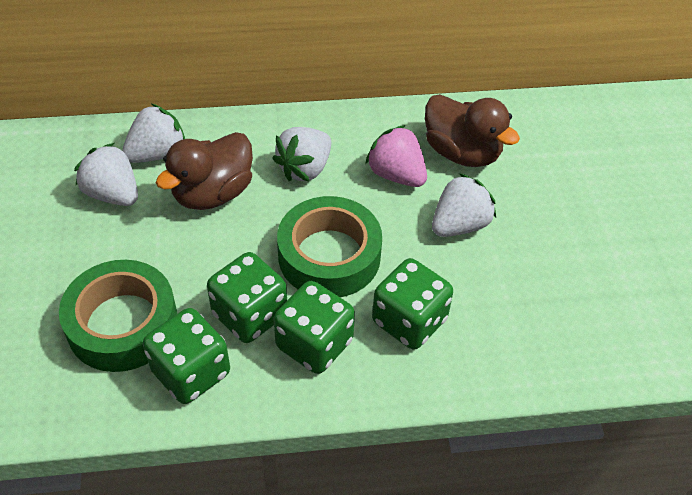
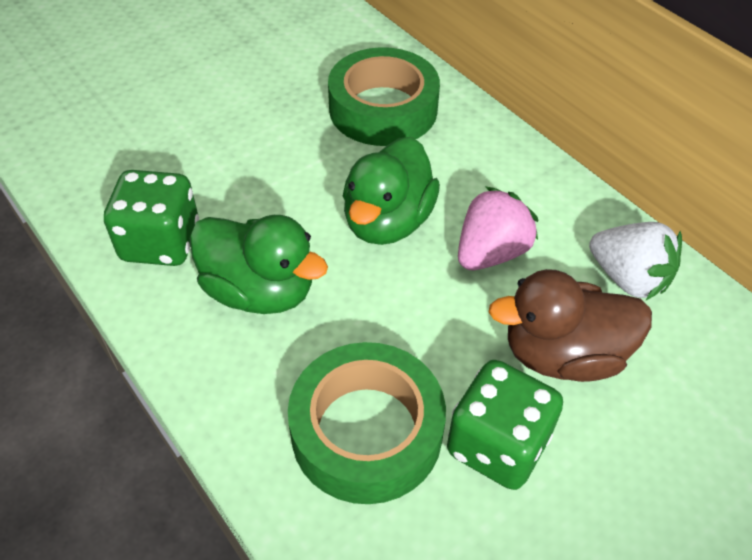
brown duck: 2 -> 1
green dice: 4 -> 2
green duck: 0 -> 2
white strawberry: 4 -> 1

